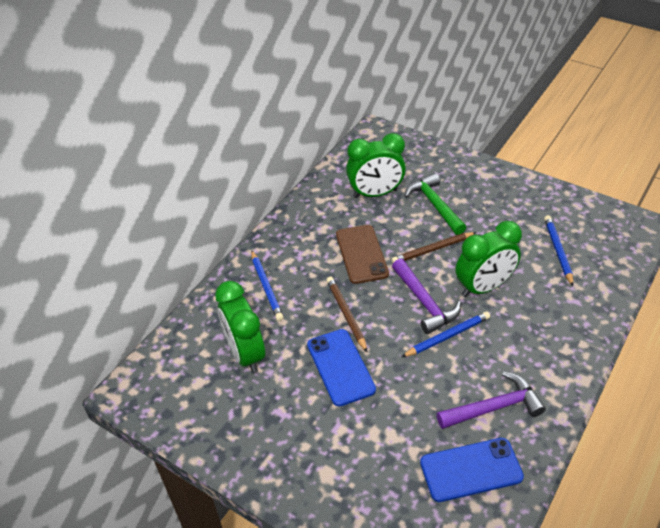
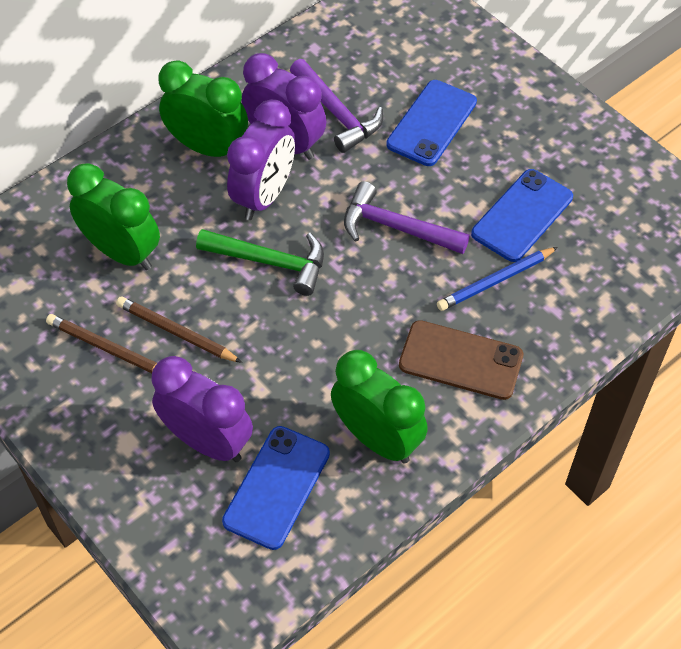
blue pencil: 3 -> 1
blue phone: 2 -> 3
purple clock: 0 -> 3

